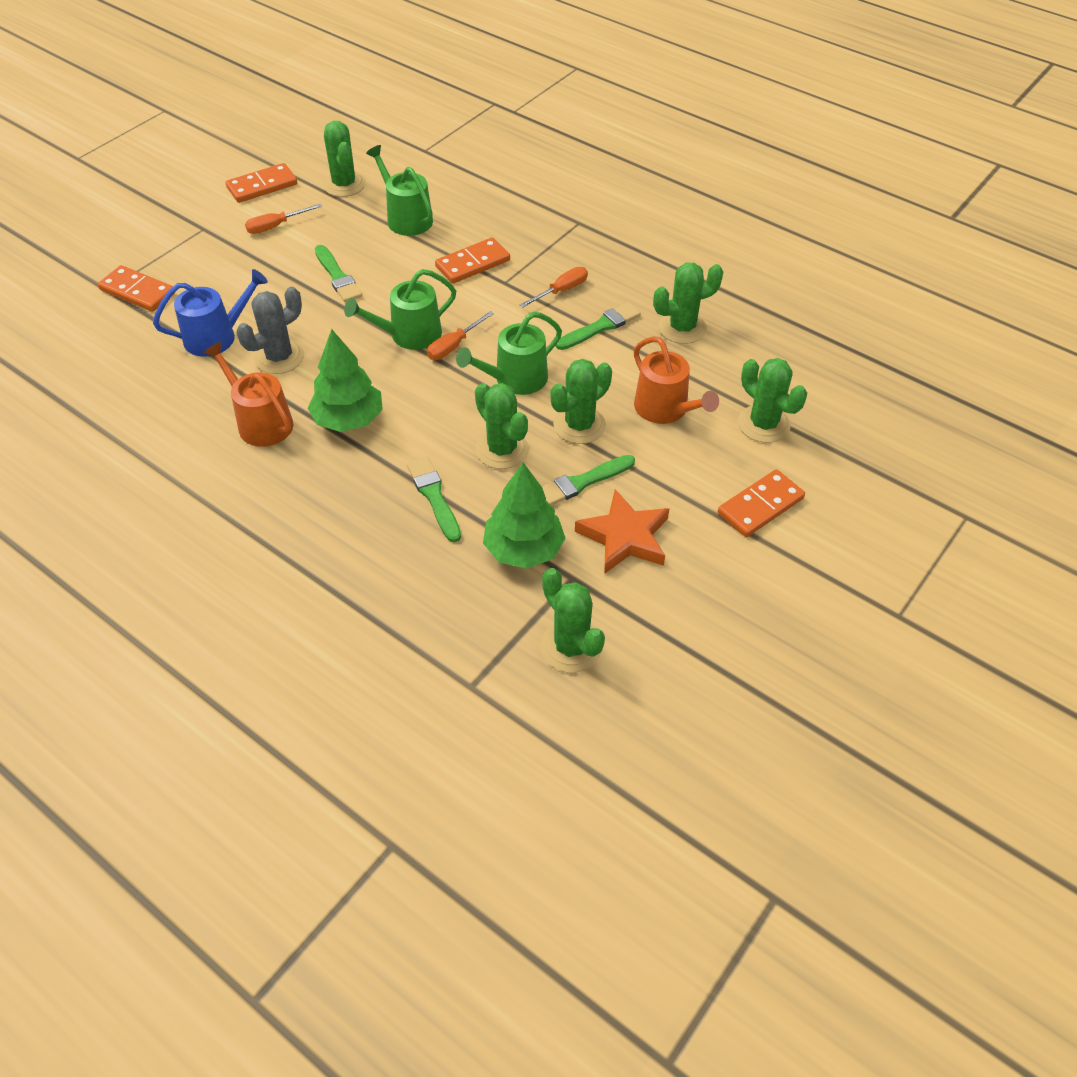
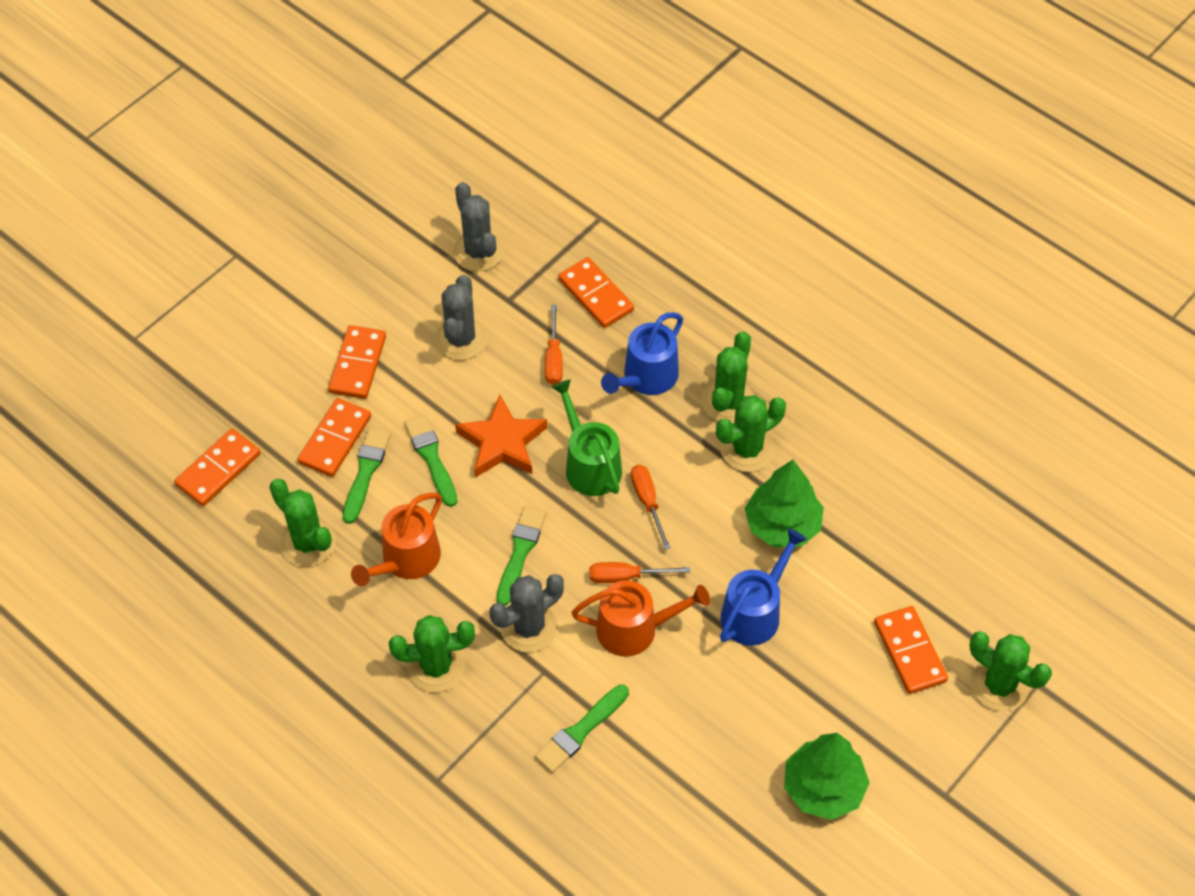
blue watering can: 1 -> 2
green cactus: 6 -> 5
green watering can: 3 -> 1
grey cactus: 1 -> 3
orange domino: 4 -> 5

